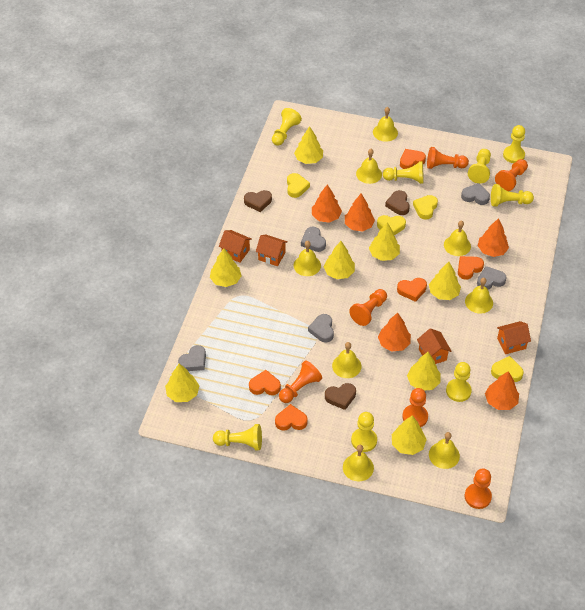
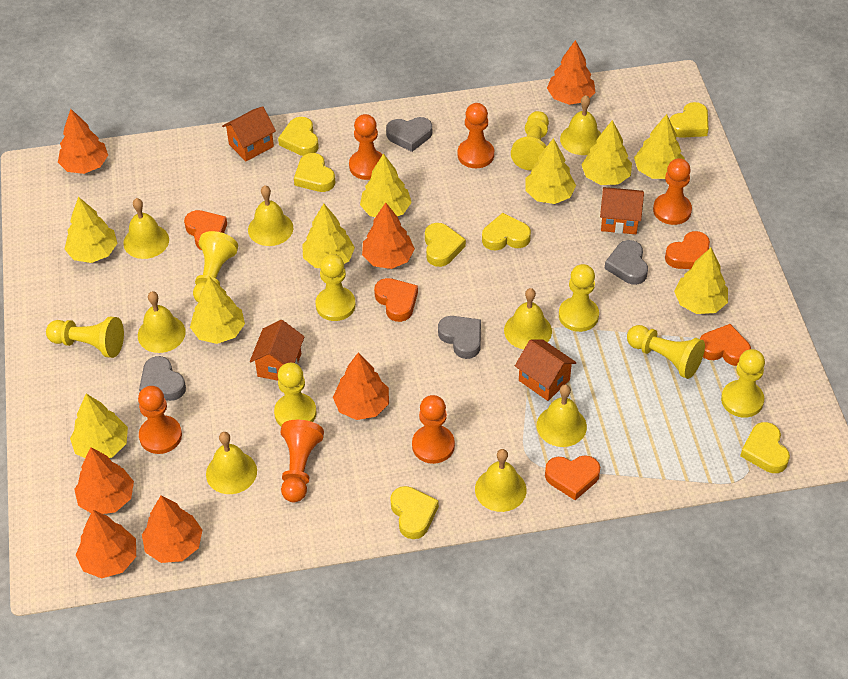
brown heart: 3 -> 0
grey heart: 5 -> 4
orange tree: 5 -> 7
yellow heart: 4 -> 7
yellow tree: 8 -> 9

